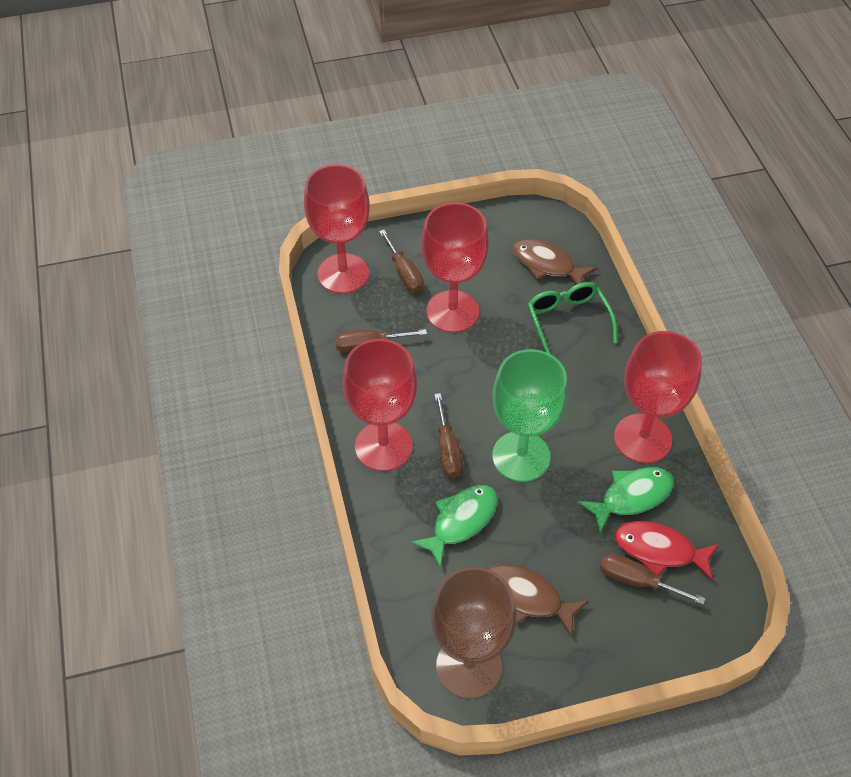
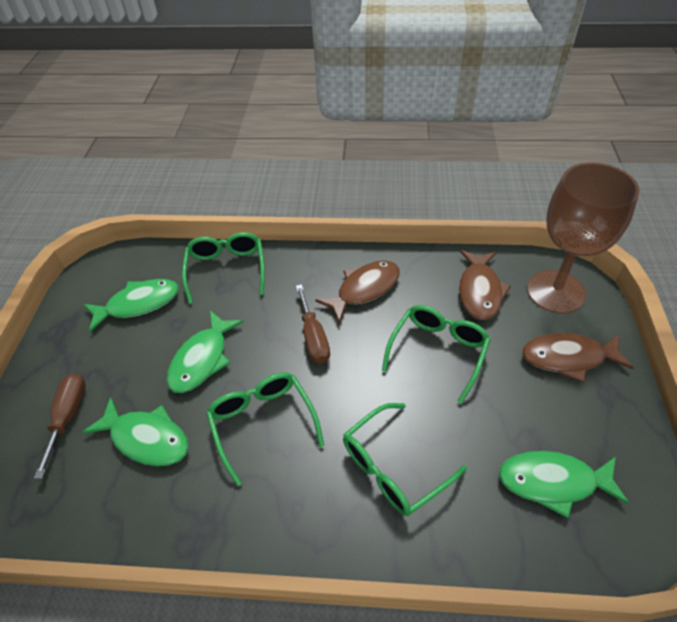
brown fish: 2 -> 3
brown screwdriver: 4 -> 2
green fish: 2 -> 4
green glasses: 1 -> 4
green goblet: 1 -> 0
red fish: 1 -> 0
red goblet: 4 -> 0

